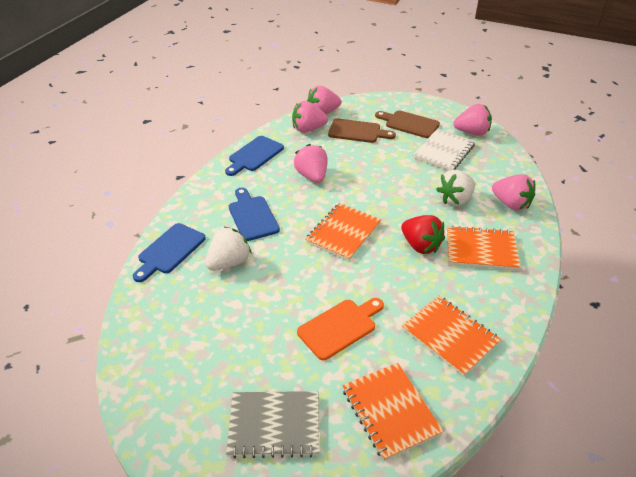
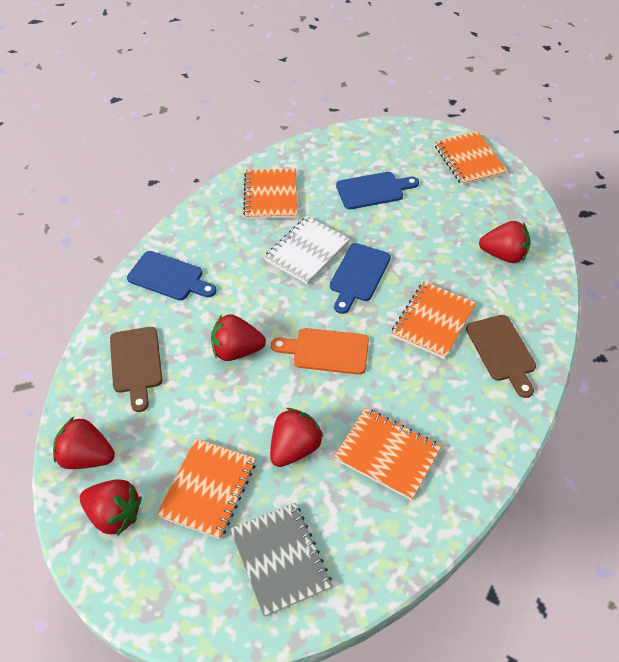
orange notebook: 4 -> 5
pink strawberry: 5 -> 0
red strawberry: 1 -> 5
white strawberry: 2 -> 0

